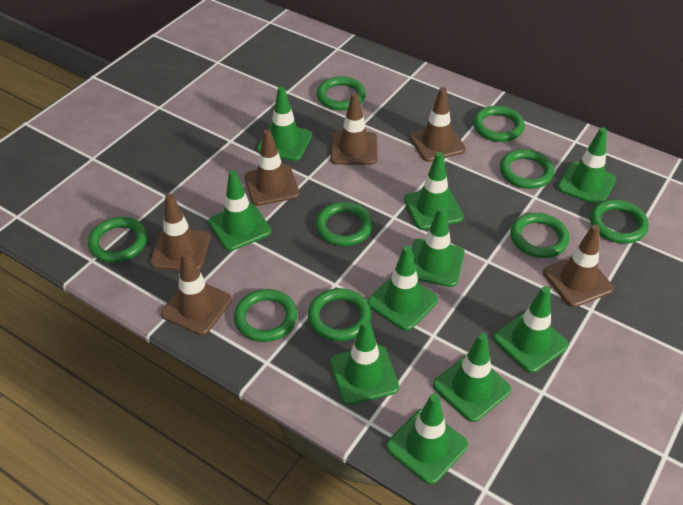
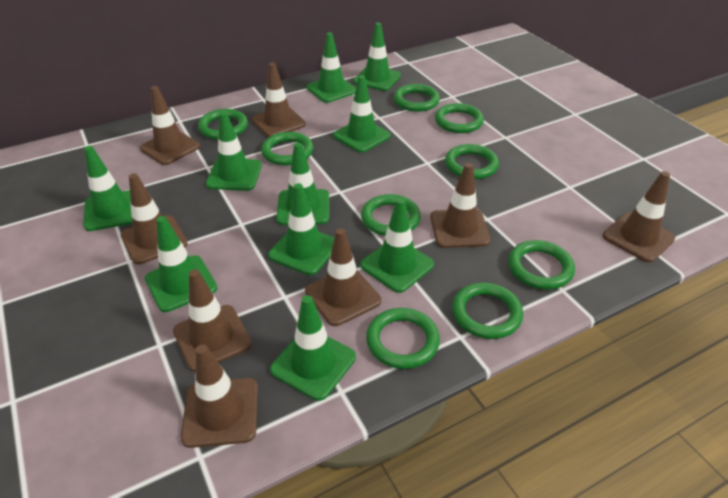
brown traffic cone: 6 -> 8

